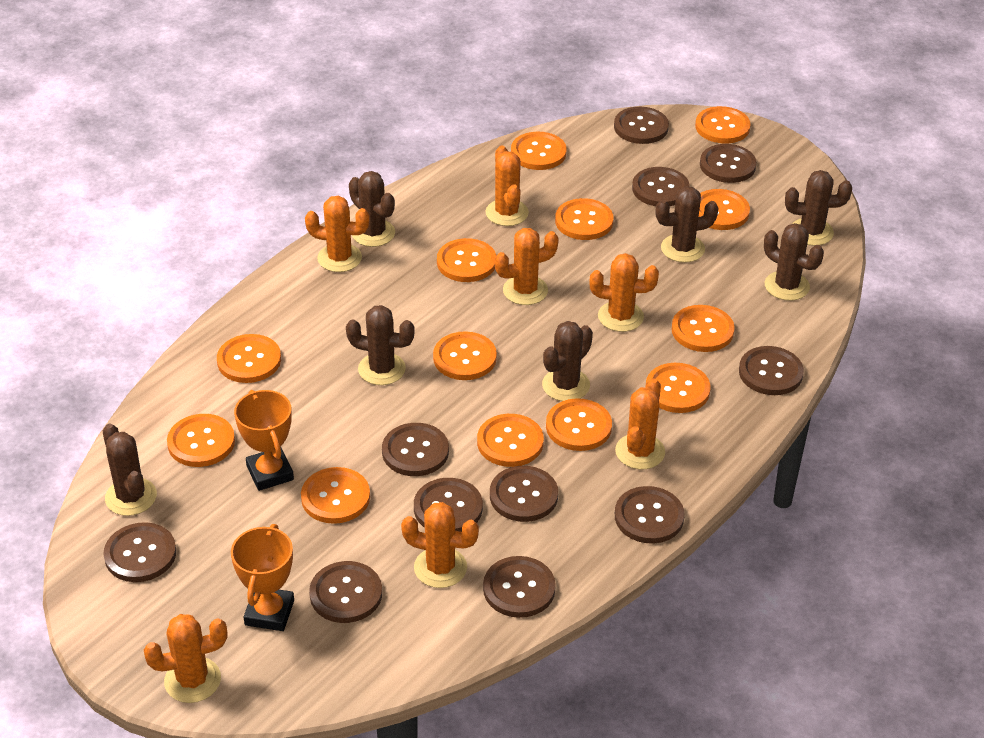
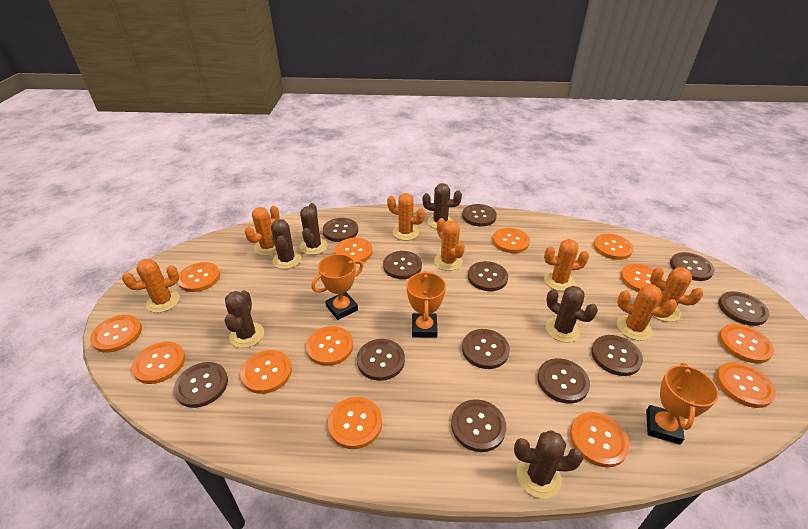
brown button: 11 -> 12
brown cactus: 7 -> 6
orange trophy: 2 -> 3

